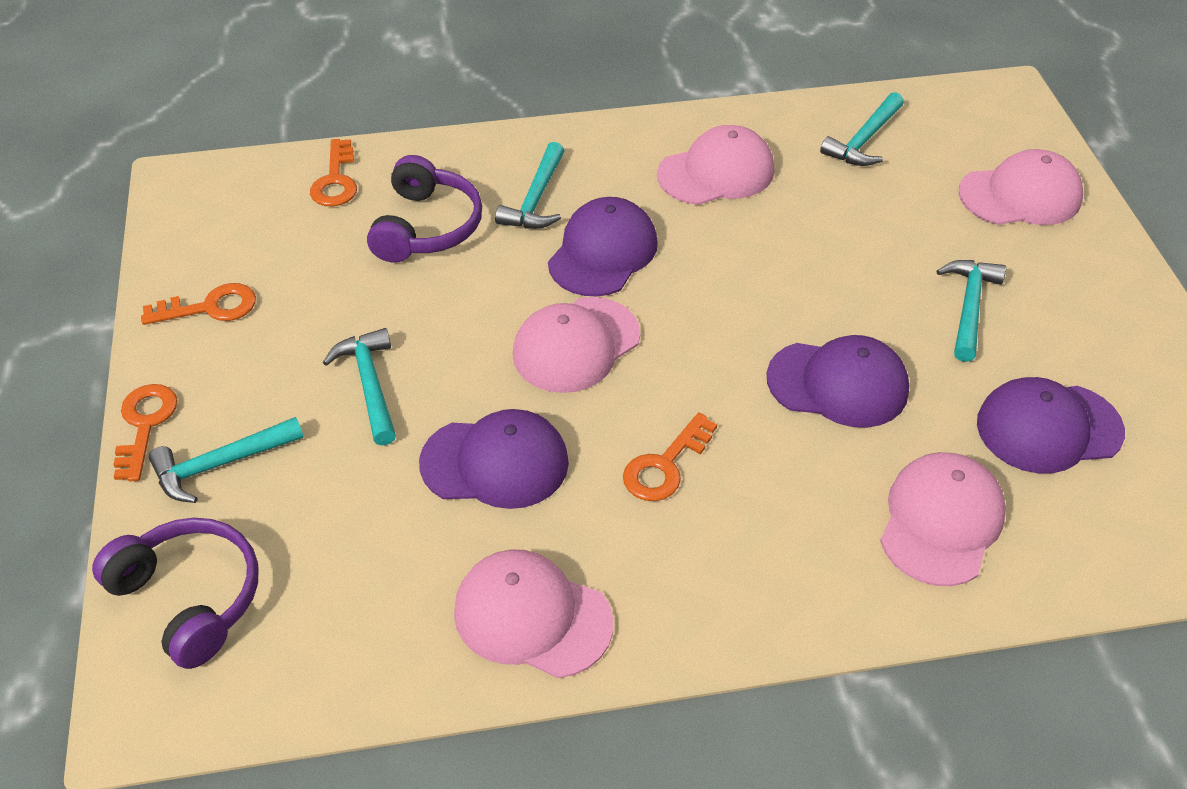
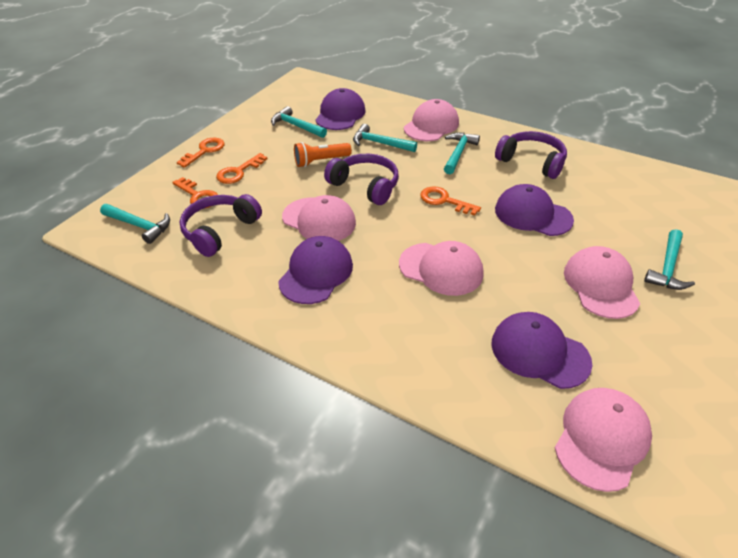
orange flashlight: 0 -> 1
purple headphones: 2 -> 3

